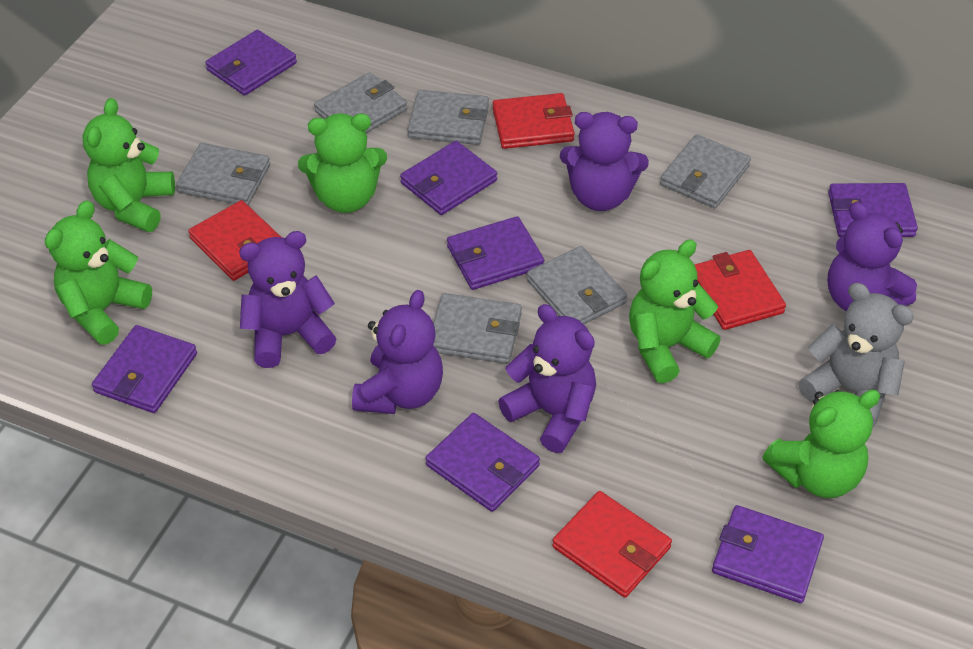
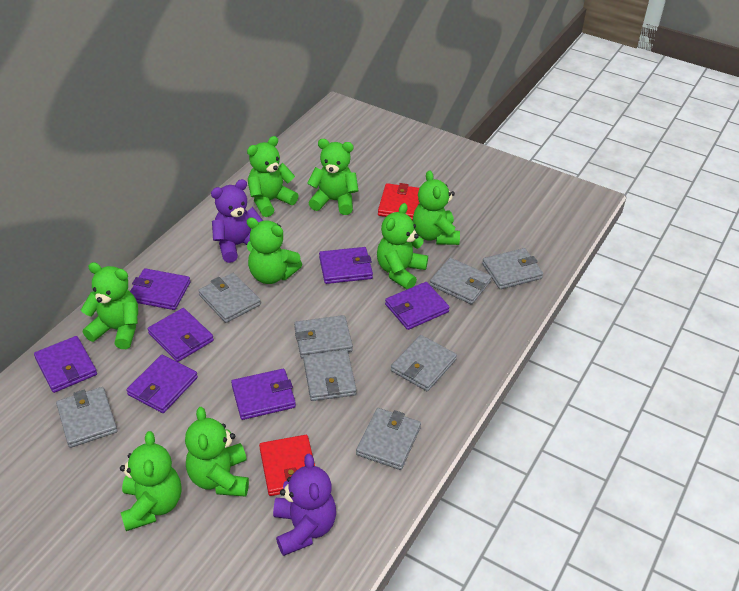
green teddy bear: 5 -> 8
grey teddy bear: 1 -> 0
grey wallet: 6 -> 8
purple teddy bear: 5 -> 2
red wallet: 4 -> 2

